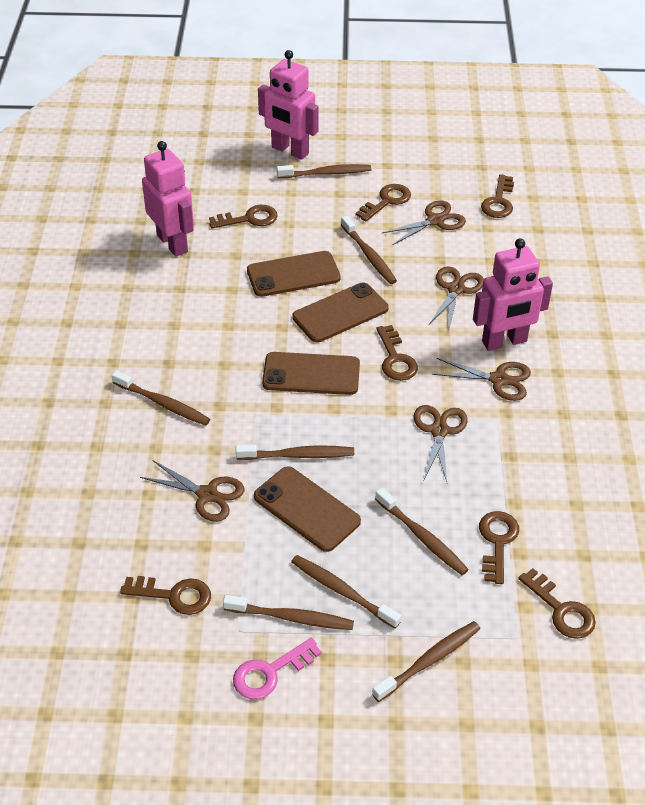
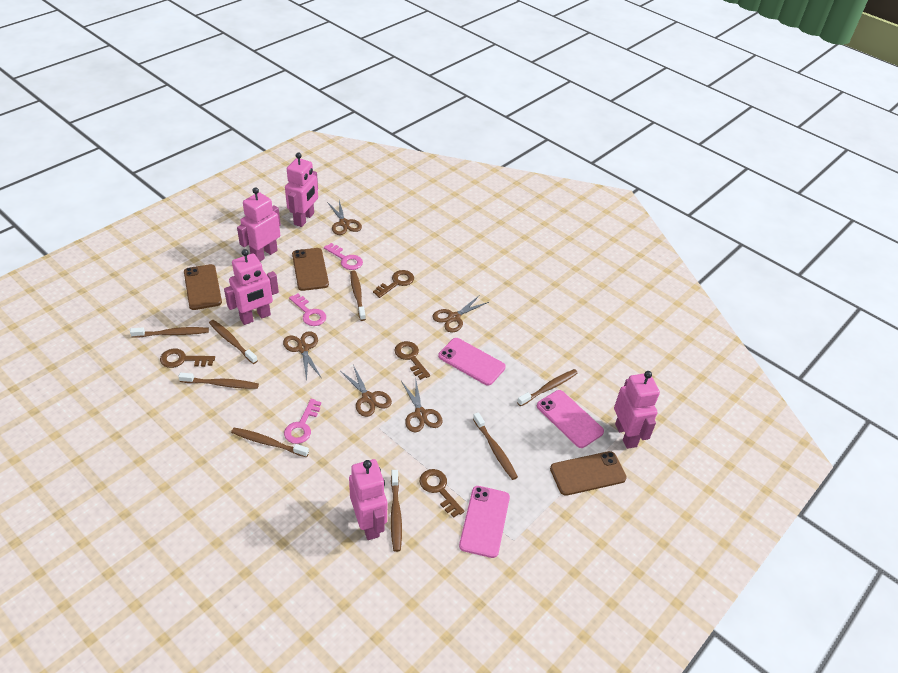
brown key: 7 -> 4
brown phone: 4 -> 3
pink key: 1 -> 3
pink phone: 0 -> 3
pink robot: 3 -> 5

